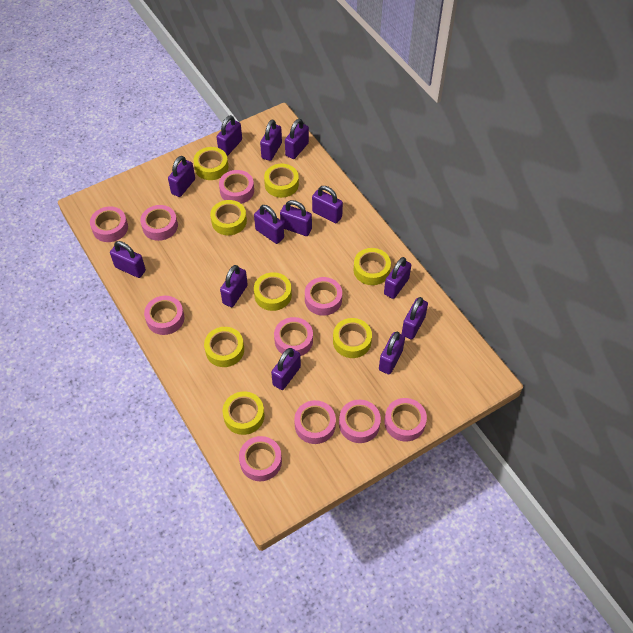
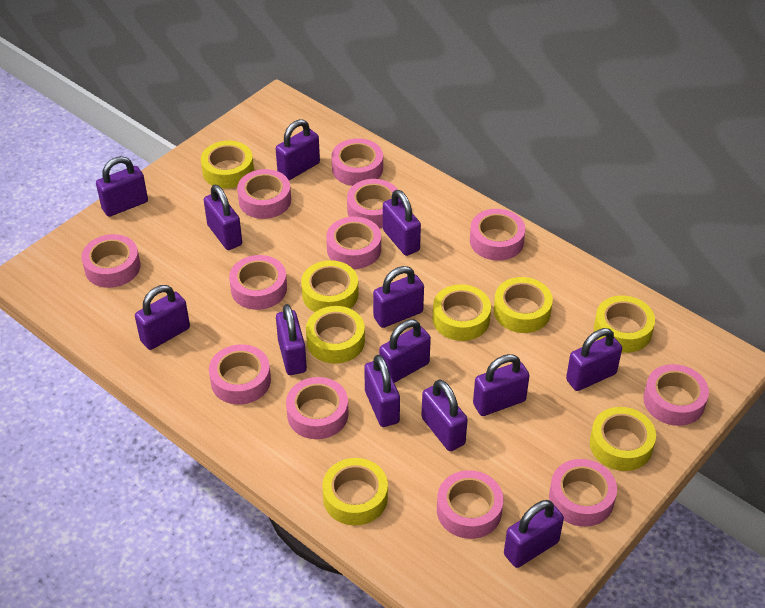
pink tape: 10 -> 12

